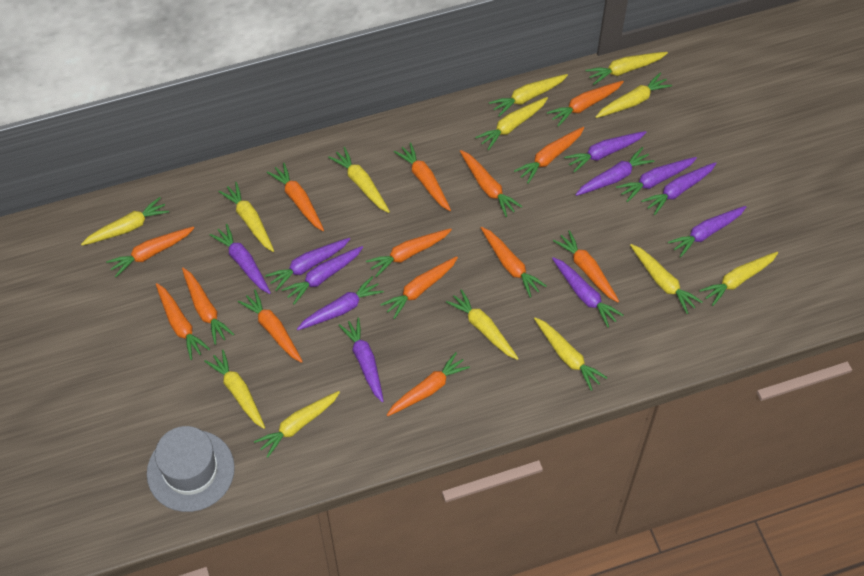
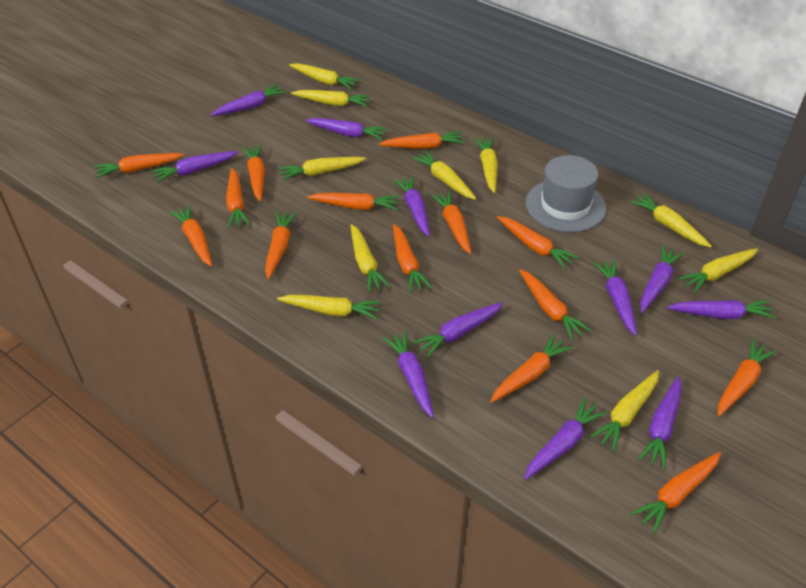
yellow carrot: 13 -> 10

